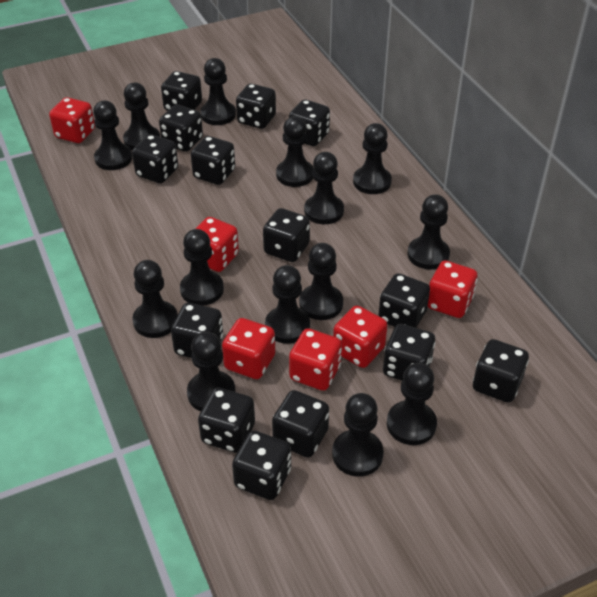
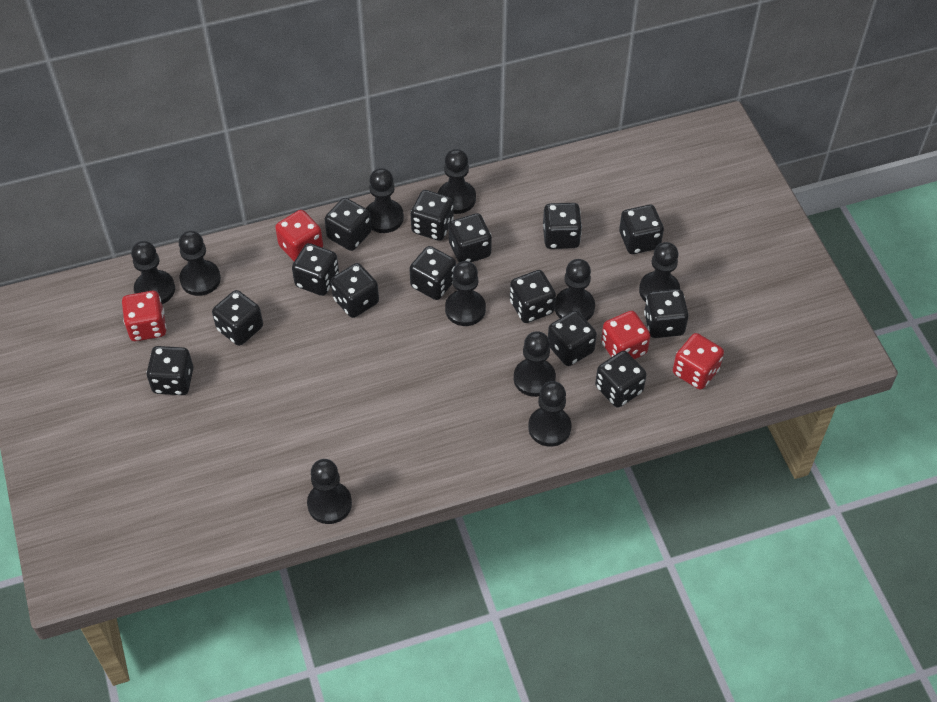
black pawn: 14 -> 10
red dice: 6 -> 4

